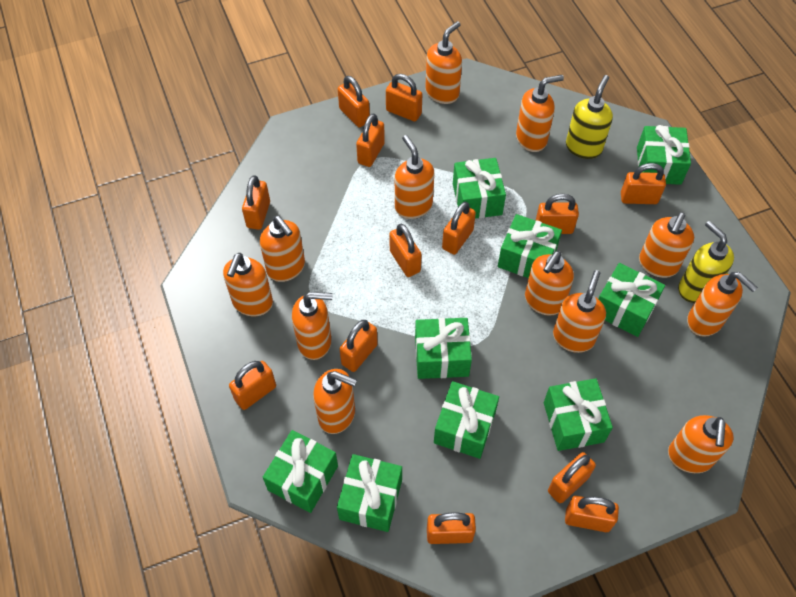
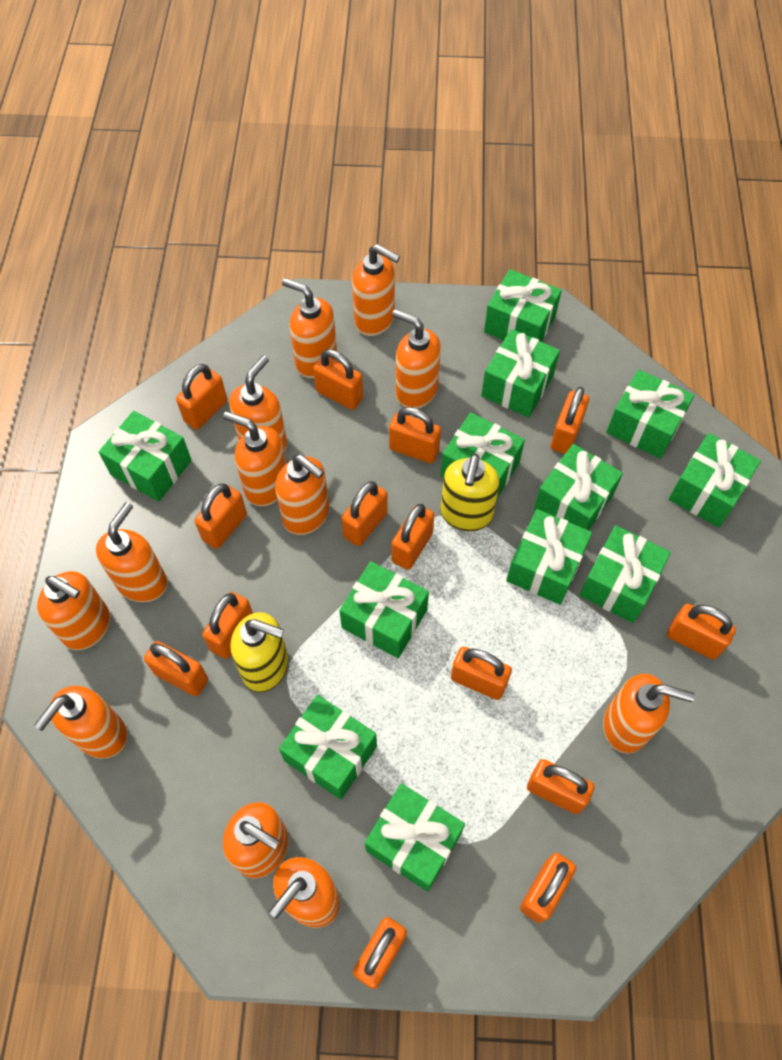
green gift: 9 -> 12
orange padlock: 13 -> 14

